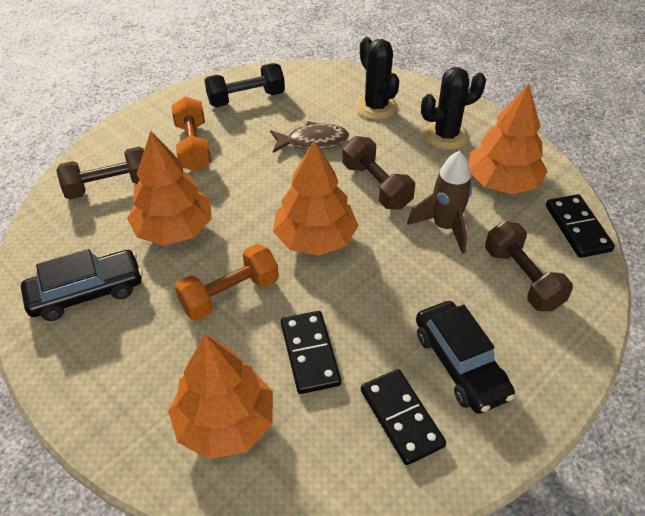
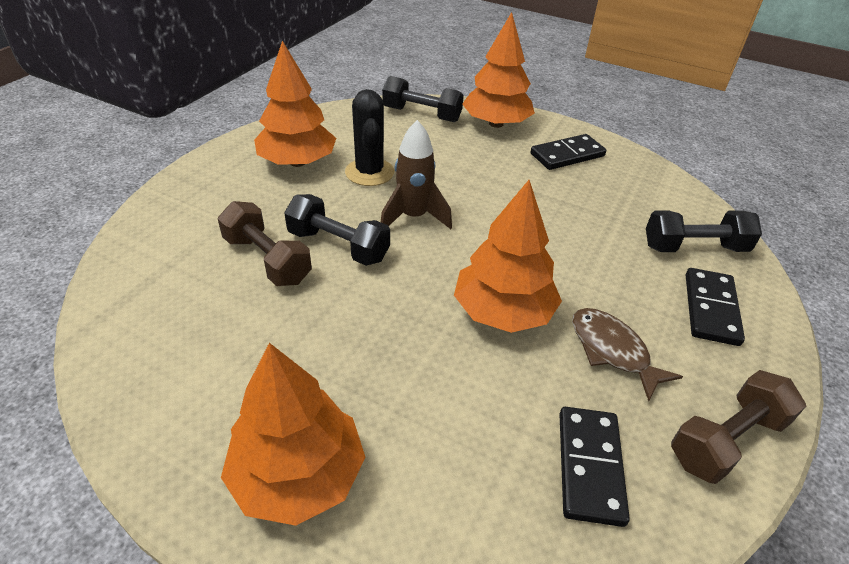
black cactus: 2 -> 1
black car: 2 -> 0
black dumbbell: 1 -> 3
brown dumbbell: 3 -> 2
orange dumbbell: 2 -> 0

